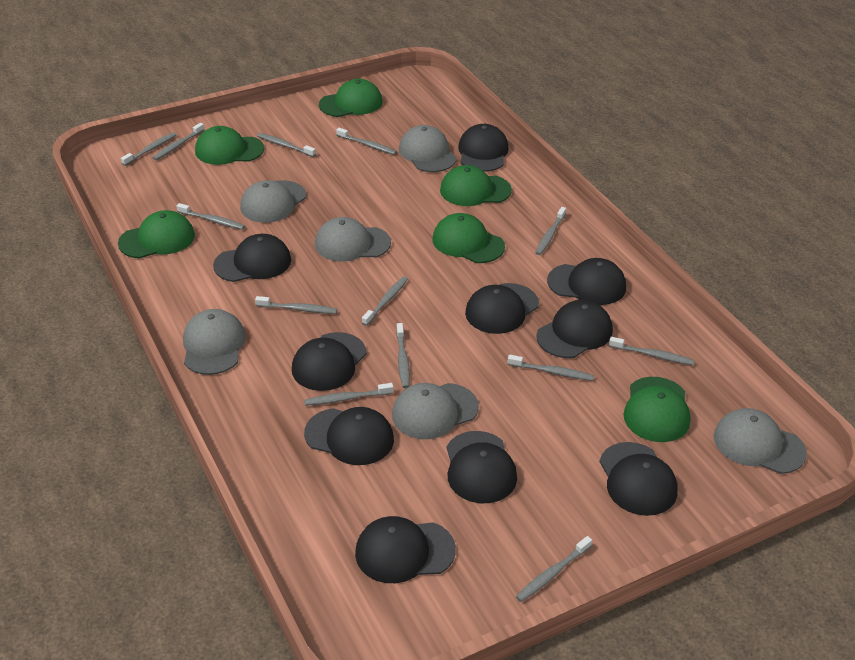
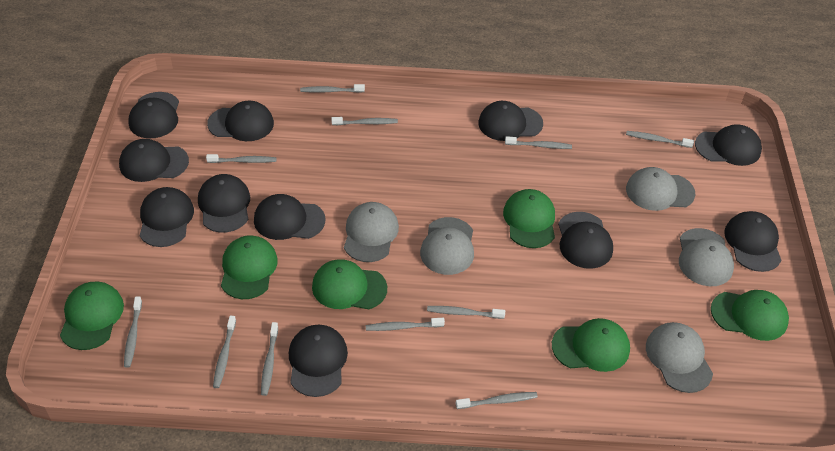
black cap: 10 -> 11
grey cap: 6 -> 5
grey toothbrush: 13 -> 11

